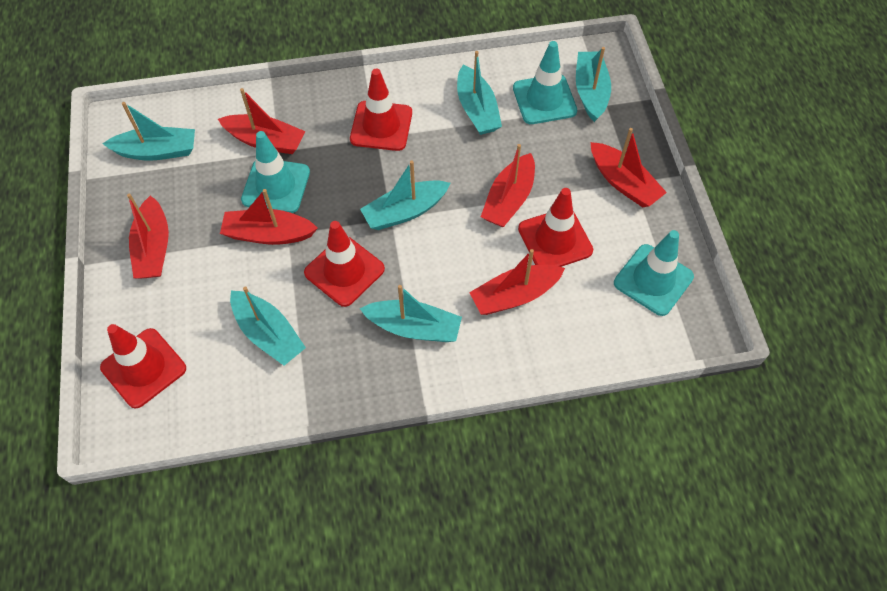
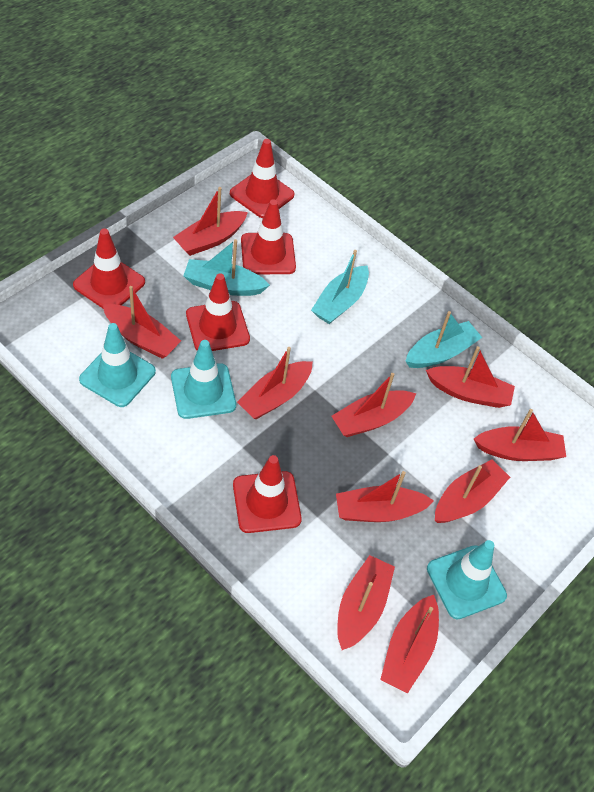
red boat: 6 -> 10
red traffic cone: 4 -> 5
turquoise boat: 6 -> 3

